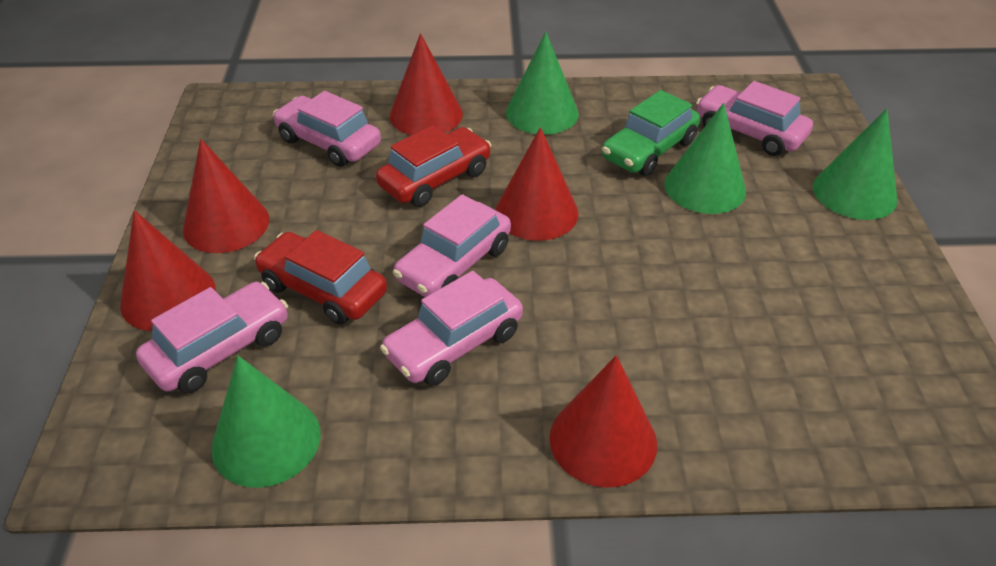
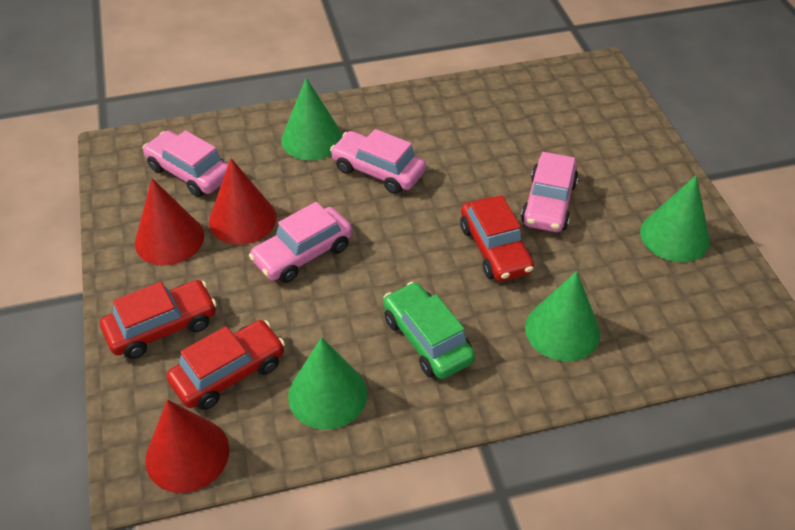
pink car: 5 -> 4
red car: 2 -> 3
red cone: 5 -> 3

